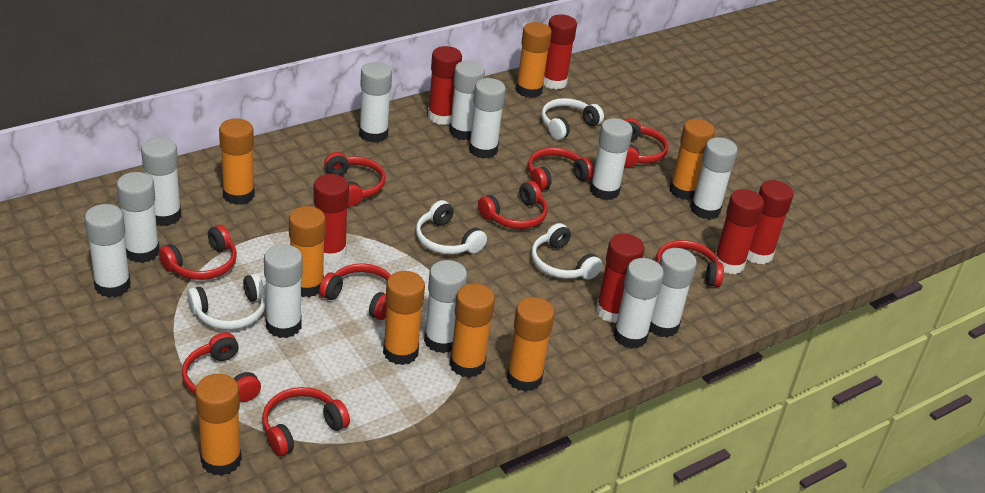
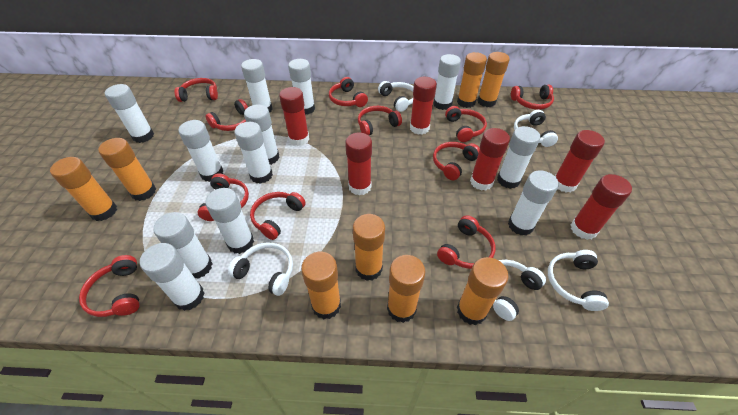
red headphones: 9 -> 11
white headphones: 4 -> 5

